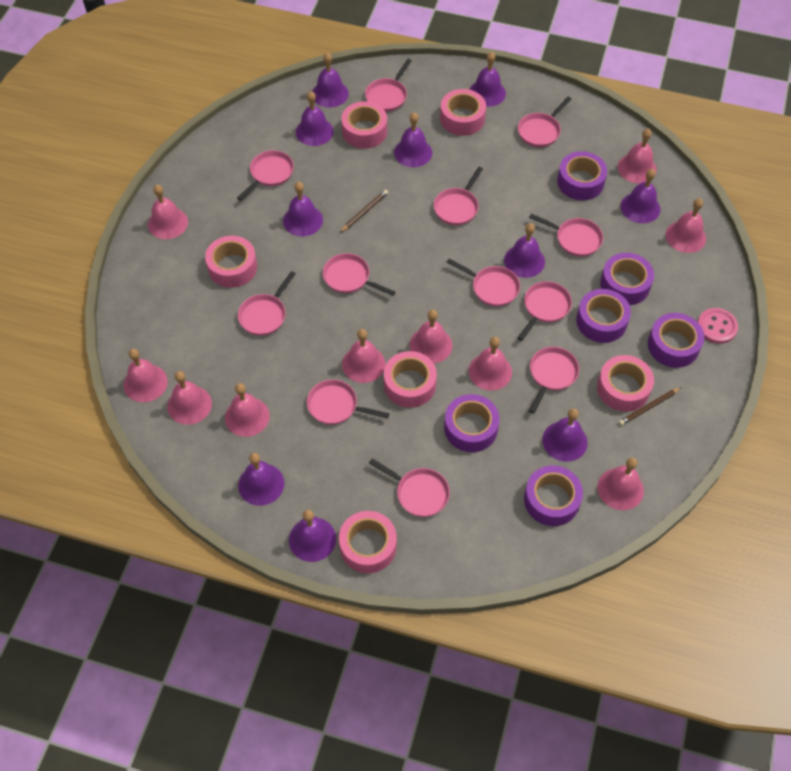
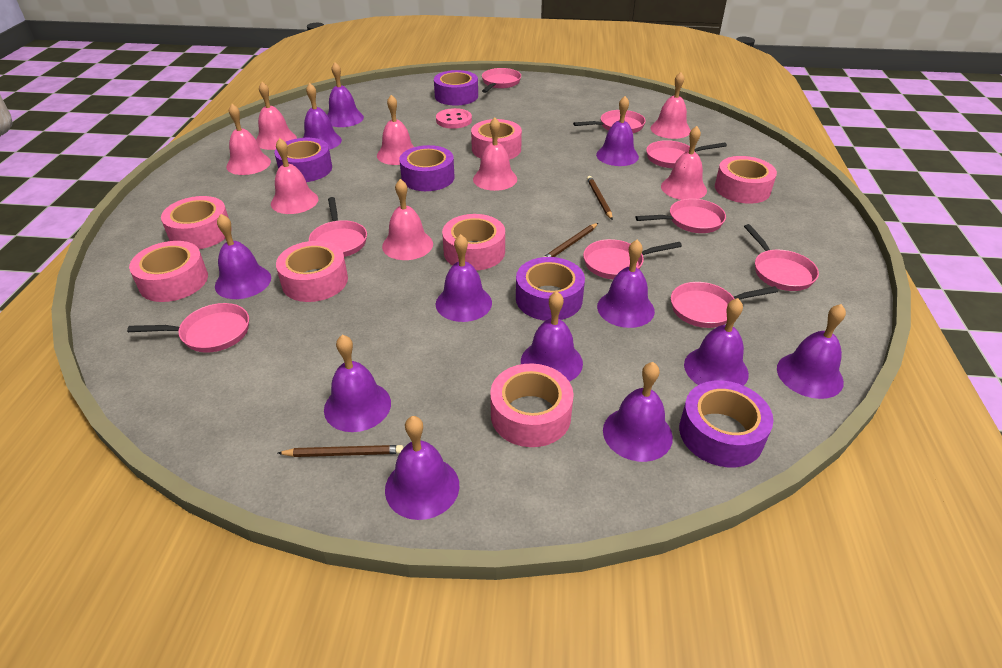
brown pencil: 2 -> 3
pink bell: 10 -> 8
pink pan: 12 -> 9
pink tape: 6 -> 7
purple bell: 10 -> 12
purple tape: 6 -> 5

